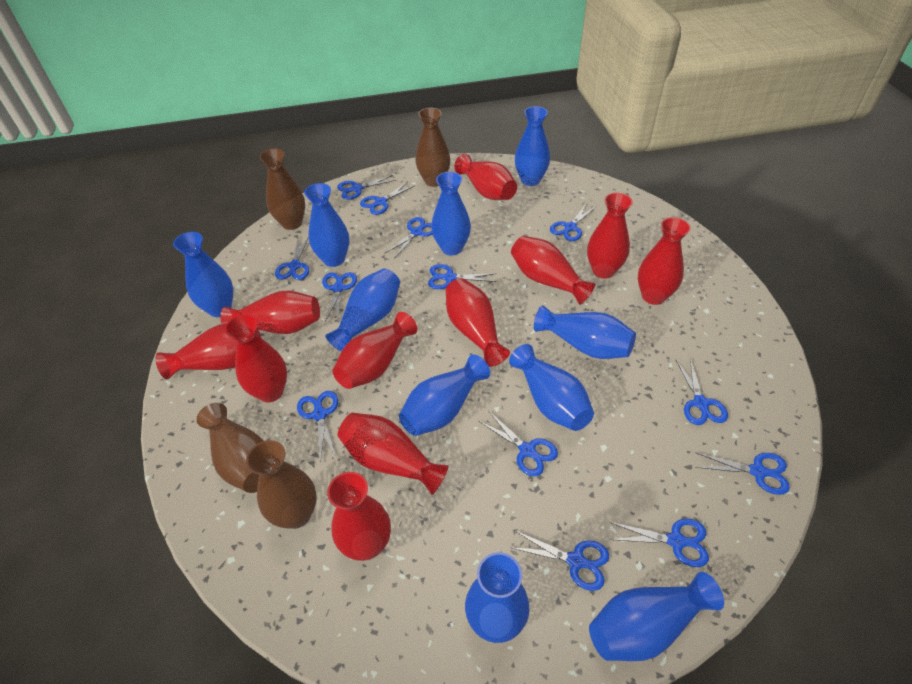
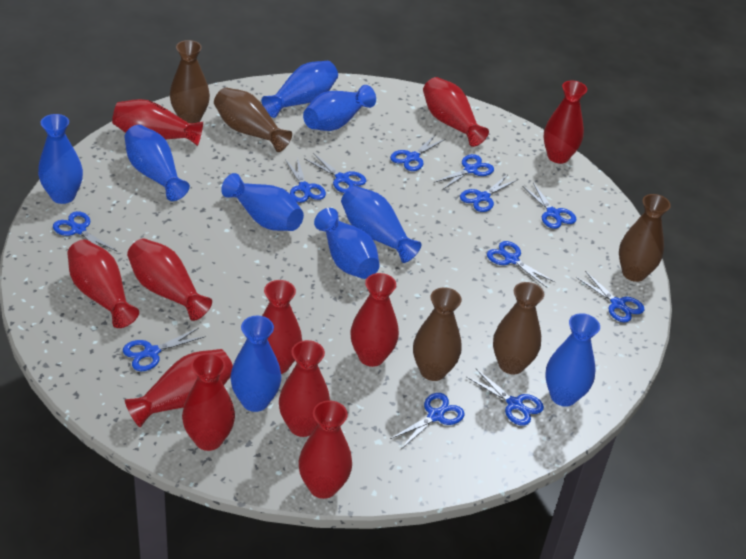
blue scissors: 13 -> 12
blue vase: 10 -> 9
brown vase: 4 -> 5

